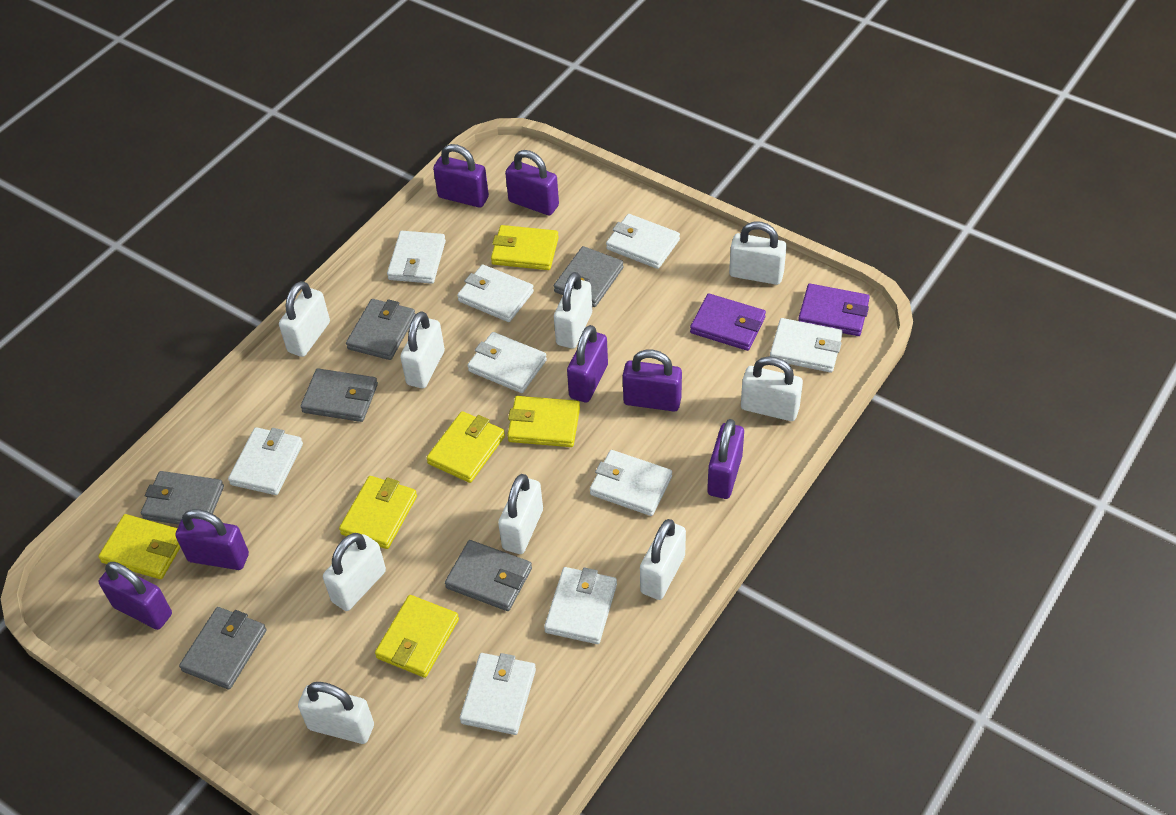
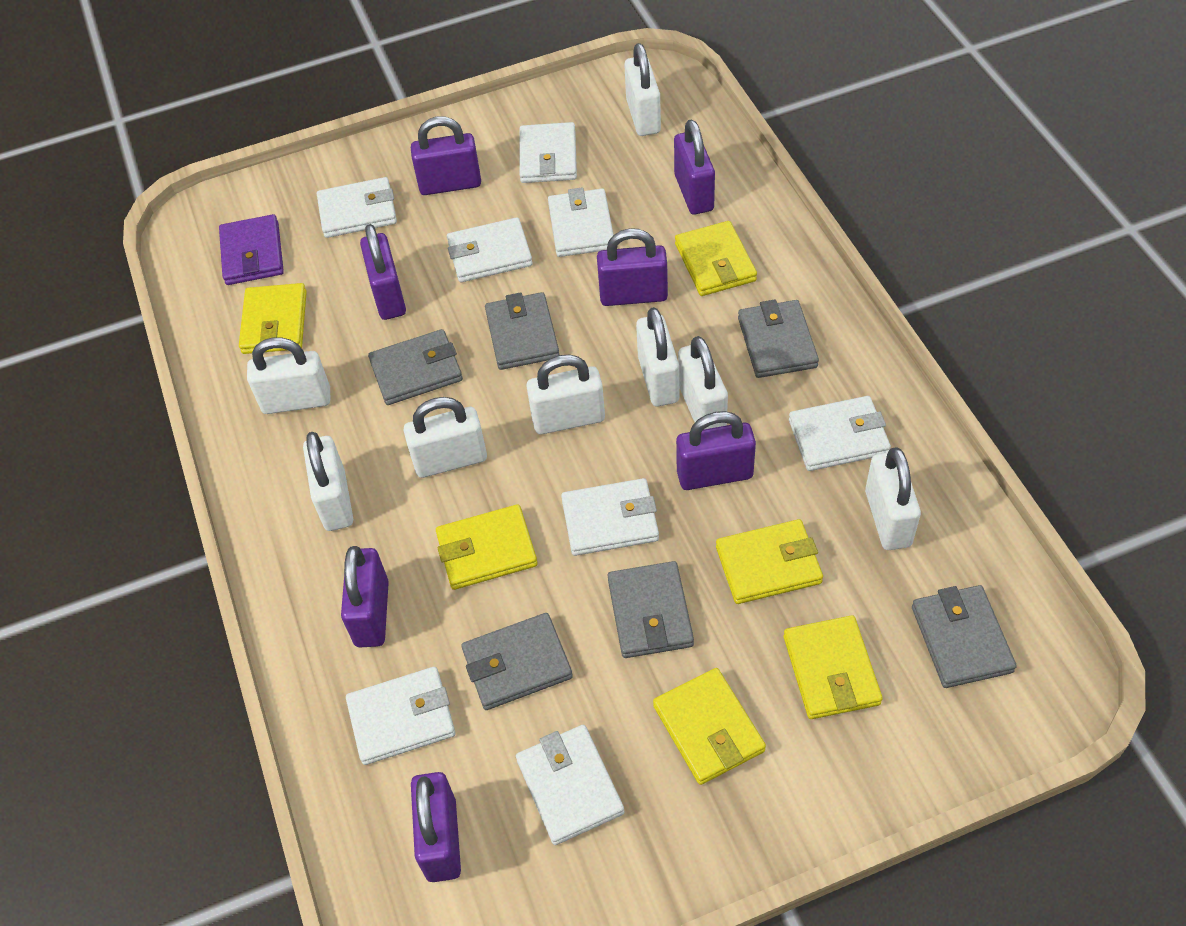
purple wallet: 2 -> 1
white padlock: 9 -> 8
white wallet: 9 -> 8

